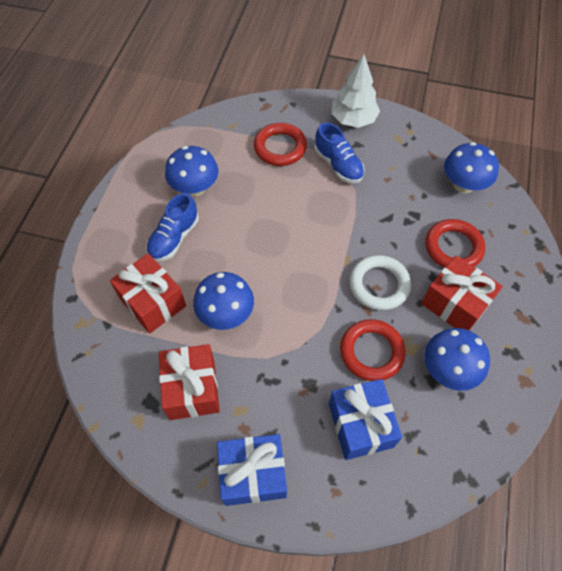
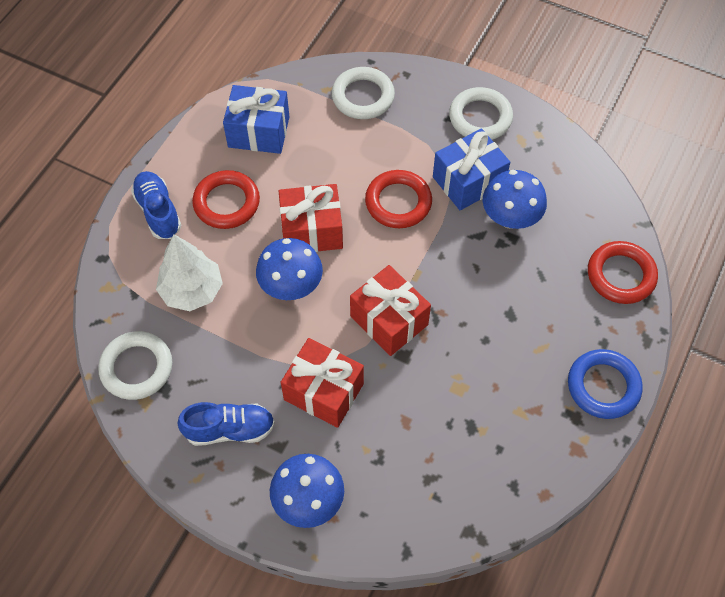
blue mushroom: 4 -> 3
blue ring: 0 -> 1
white ring: 1 -> 3

